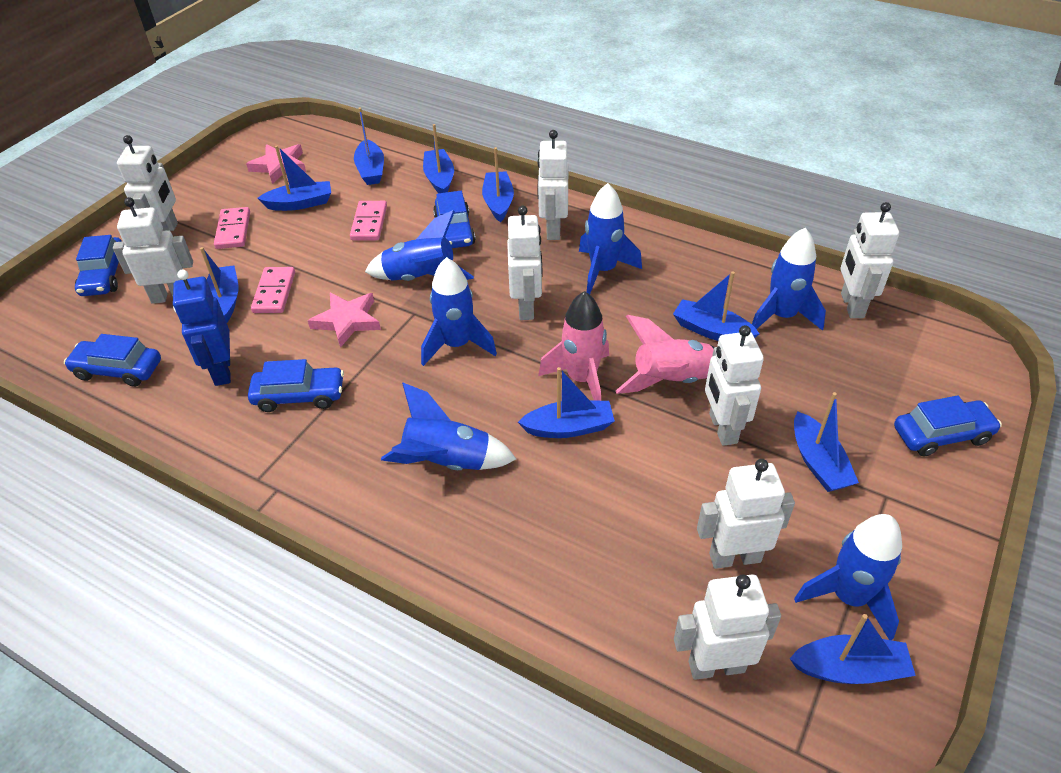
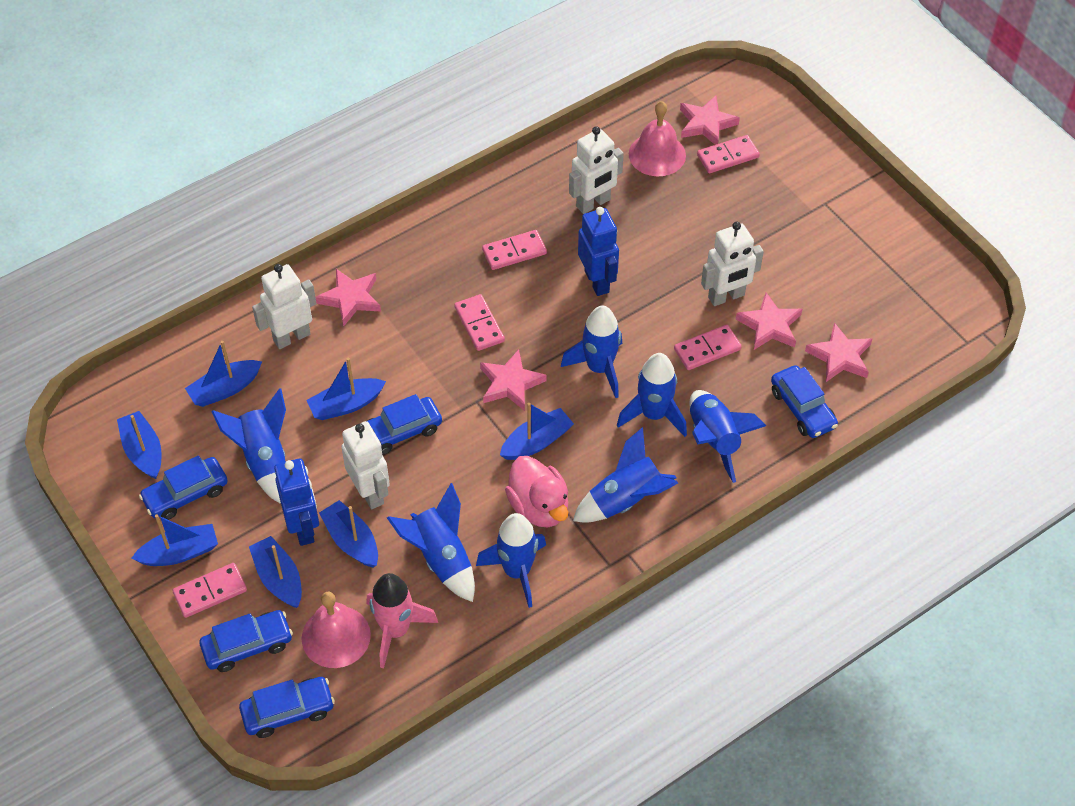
blue boat: 9 -> 7
blue robot: 1 -> 2
blue rocket: 6 -> 7
pink bell: 0 -> 2
pink domino: 3 -> 5
pink duck: 0 -> 1
pink rocket: 2 -> 1
pink star: 2 -> 5
white robot: 8 -> 4

